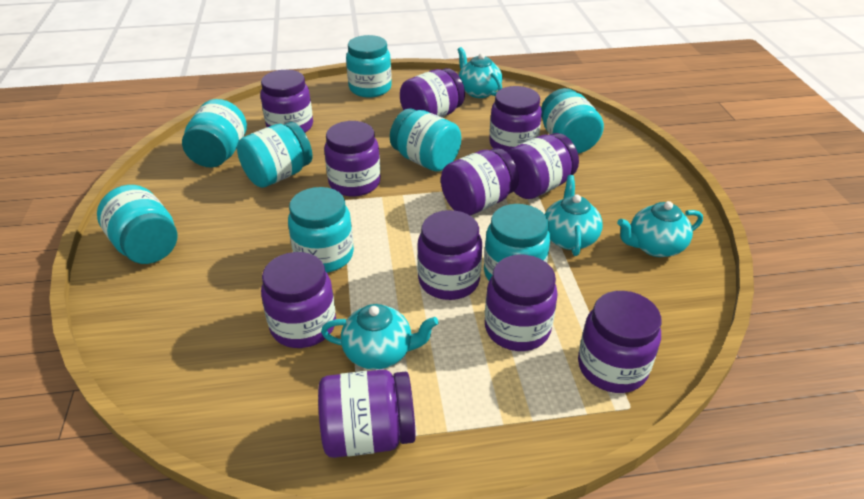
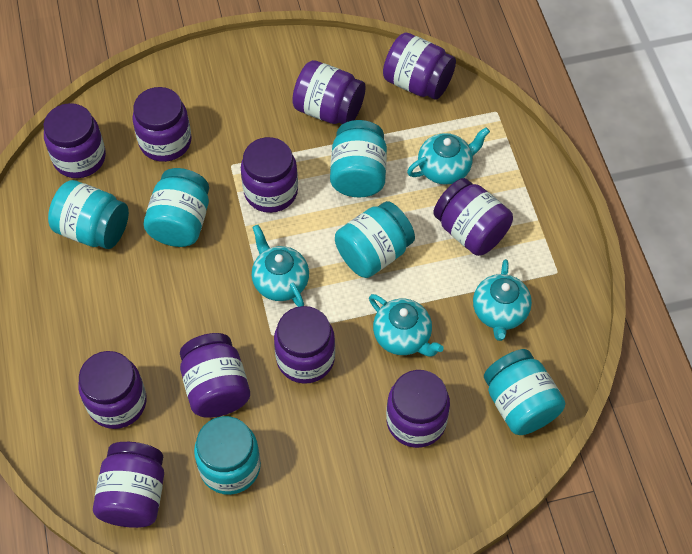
turquoise jar: 8 -> 6

